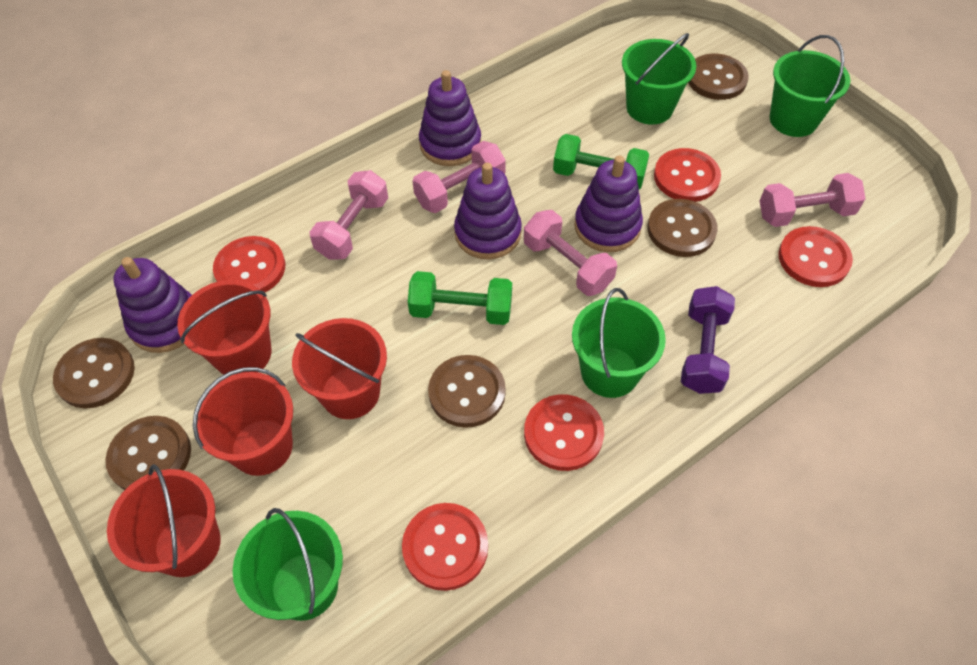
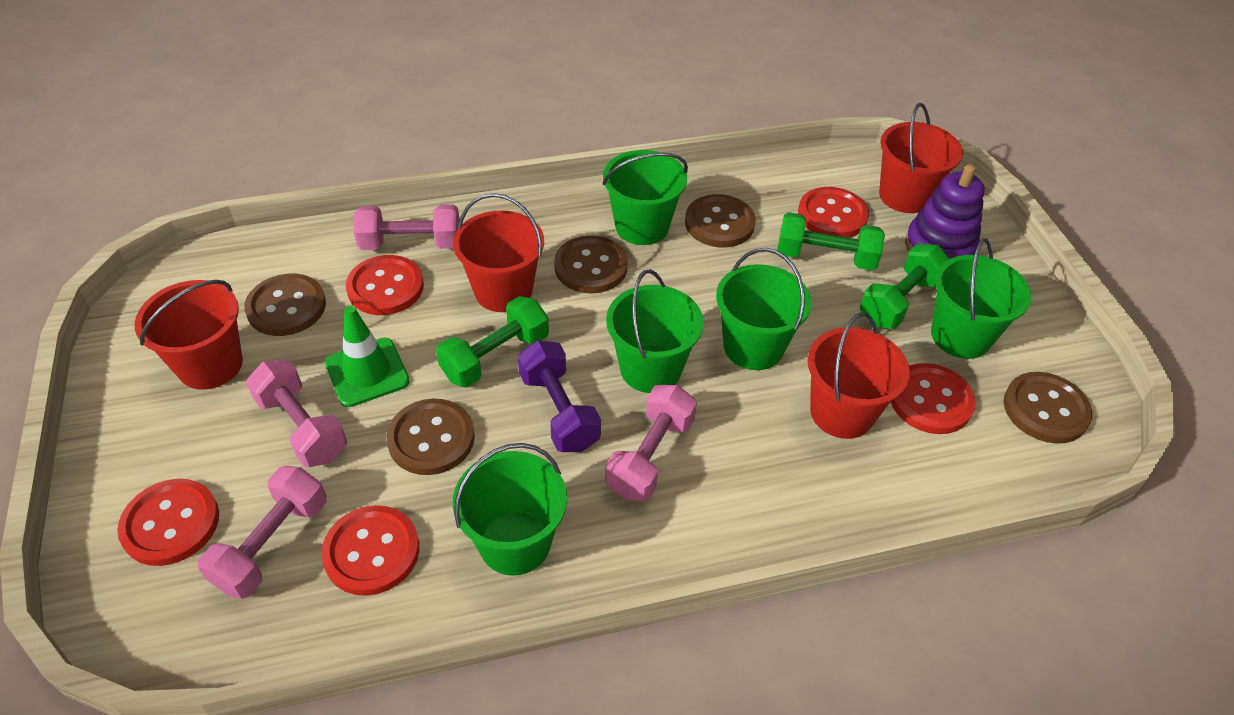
green bucket: 4 -> 5
green dumbbell: 2 -> 3
green traffic cone: 0 -> 1
purple stacking toy: 4 -> 1

